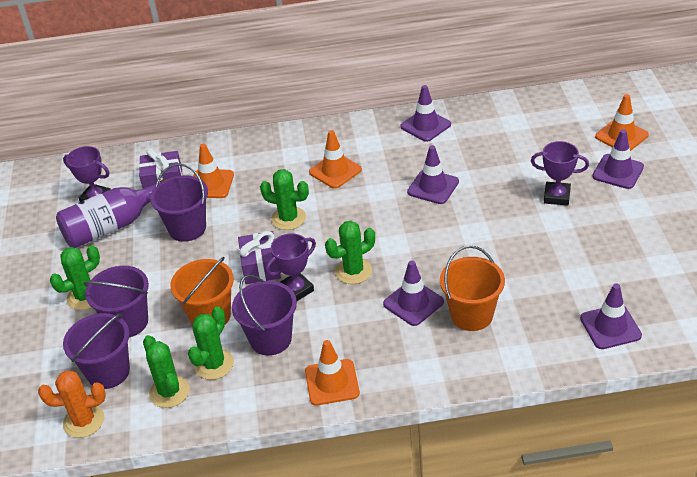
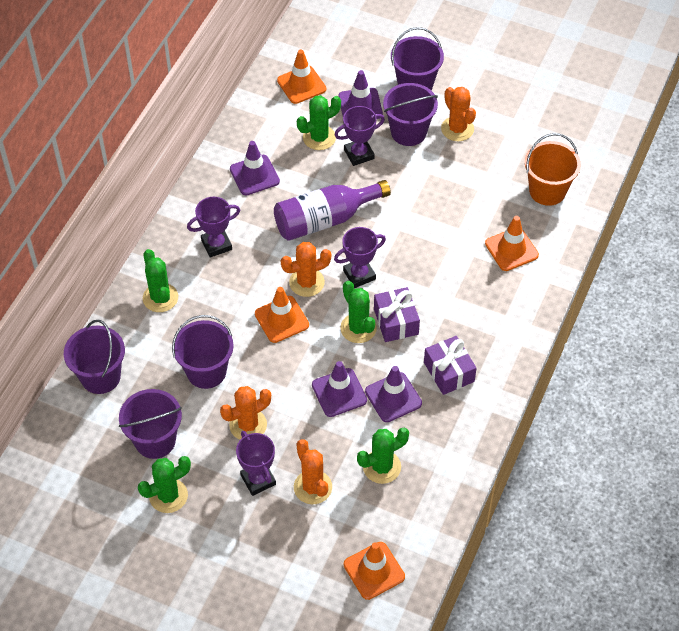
orange bucket: 2 -> 1
orange cactus: 1 -> 4
purple bucket: 4 -> 5
purple traffic cone: 5 -> 4
purple trophy: 3 -> 4

